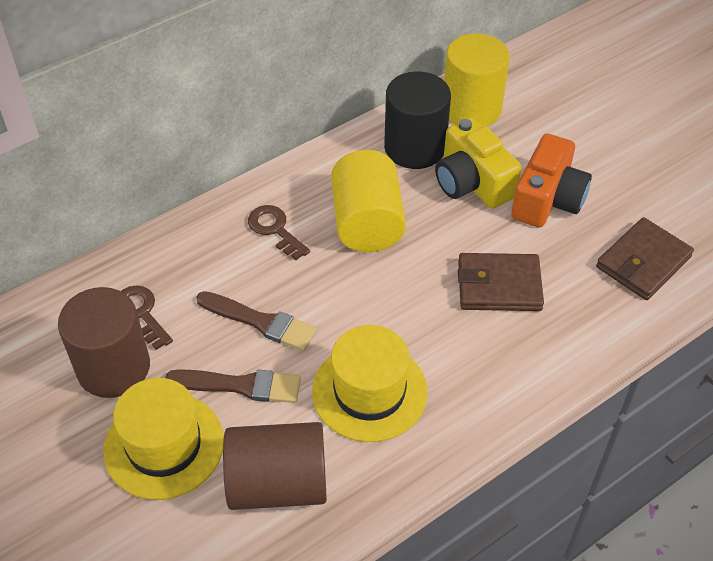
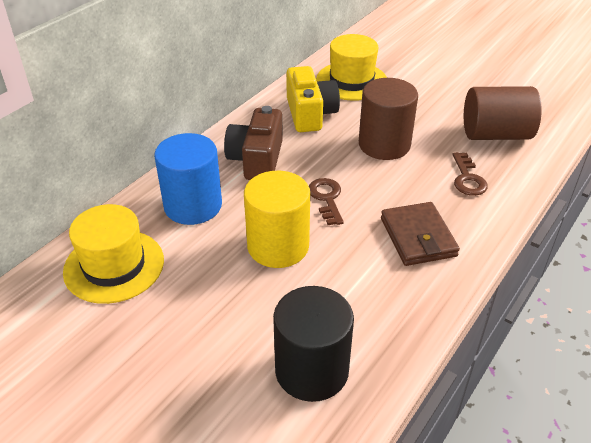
blue cylinder: 0 -> 1
brown brush: 2 -> 0
brown camera: 0 -> 1
brown wallet: 2 -> 1
orange camera: 1 -> 0
yellow cylinder: 2 -> 1

